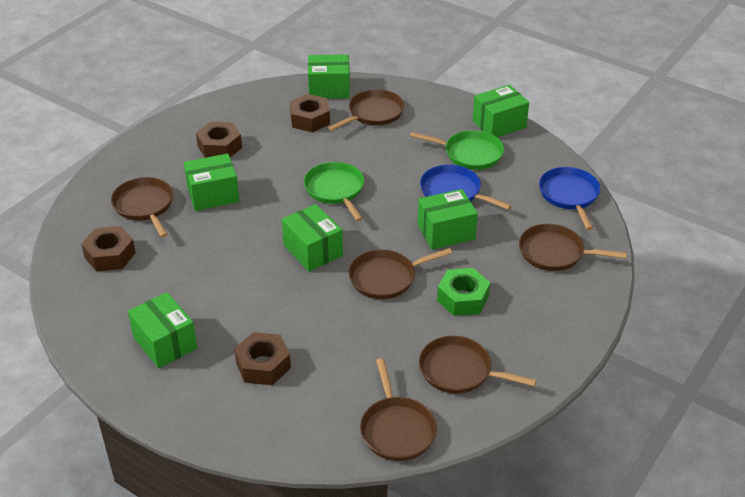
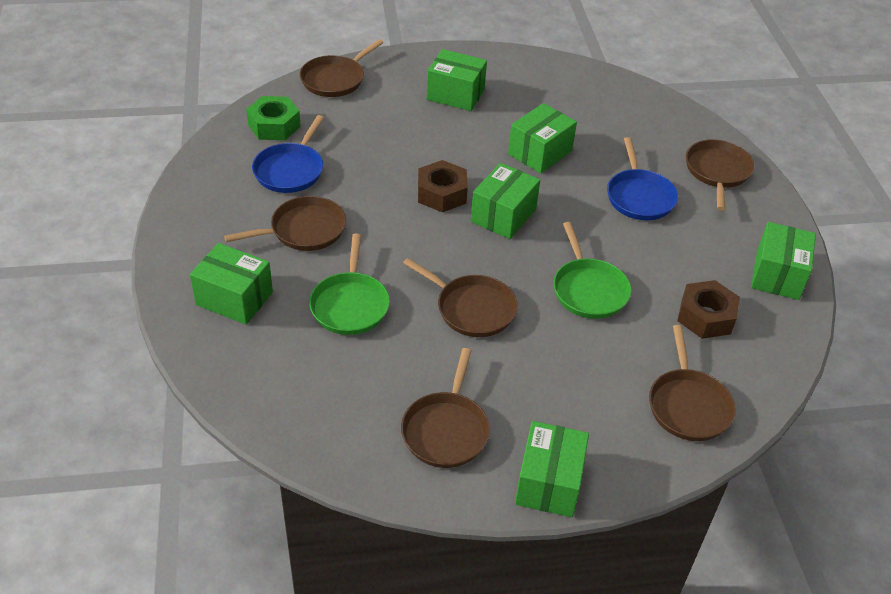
brown nut: 4 -> 2

